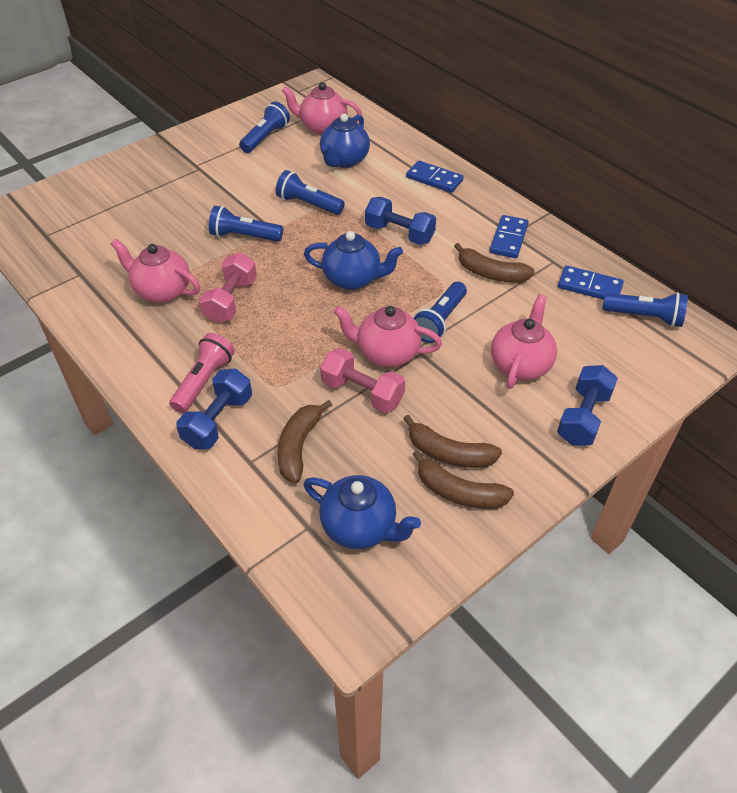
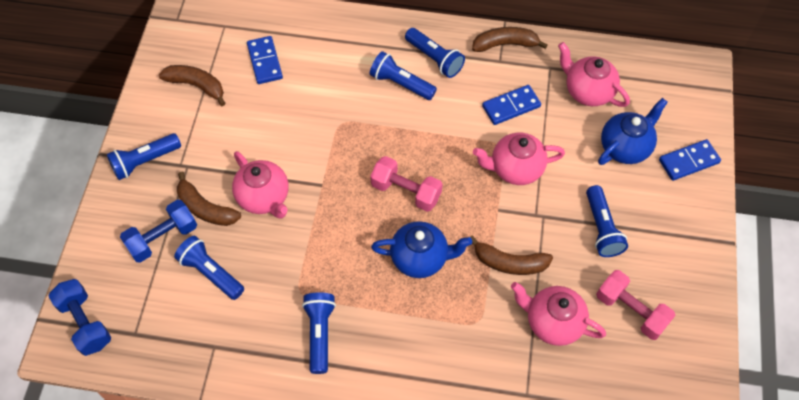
blue dumbbell: 3 -> 2
blue flashlight: 5 -> 6
blue teapot: 3 -> 2
pink flashlight: 1 -> 0

